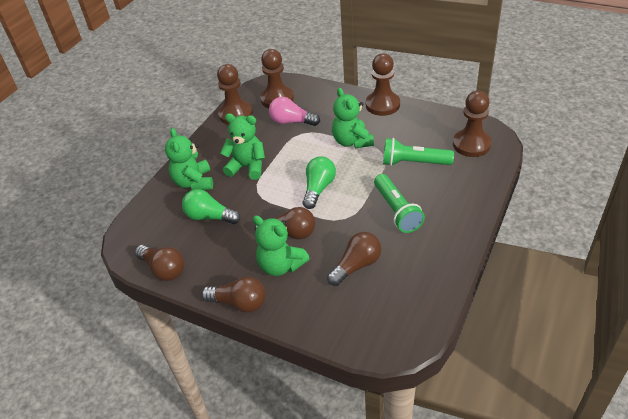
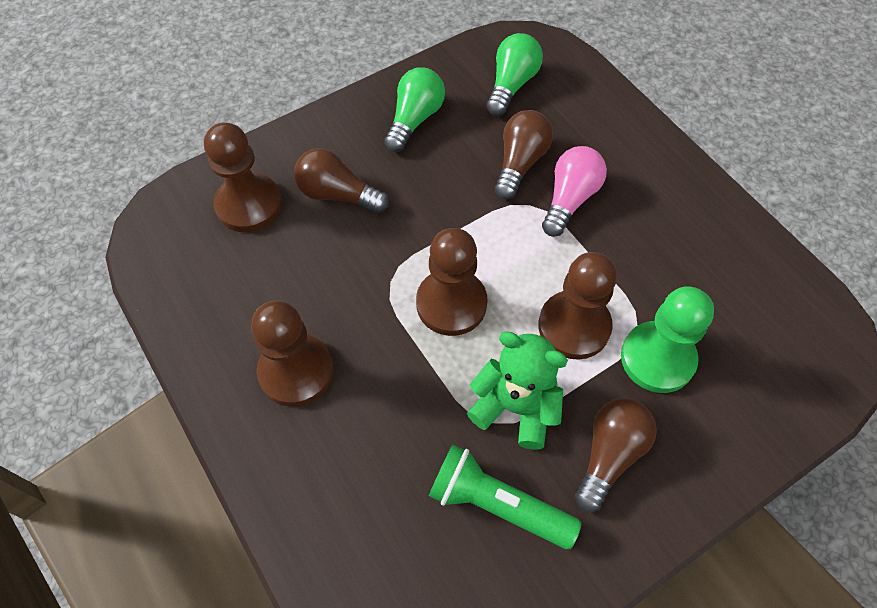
brown light bulb: 4 -> 3
green flashlight: 2 -> 1
green pawn: 0 -> 1
green teddy bear: 4 -> 1

